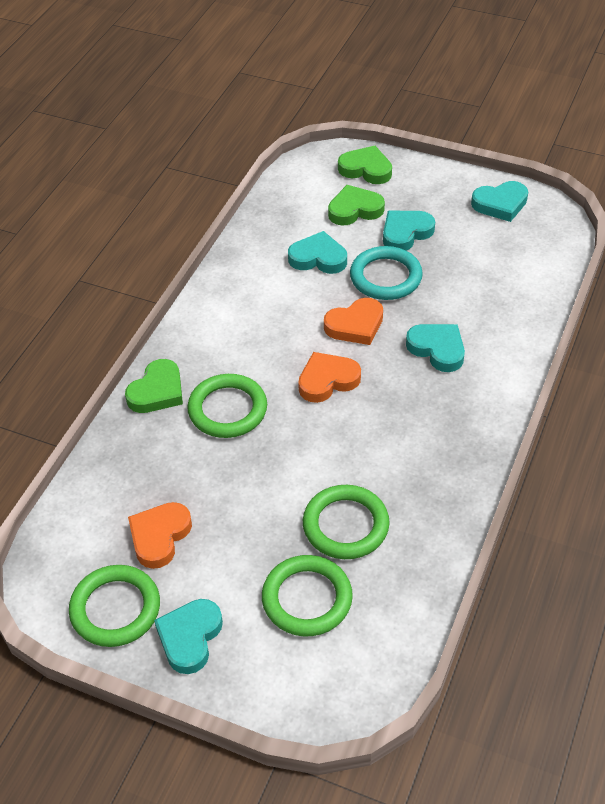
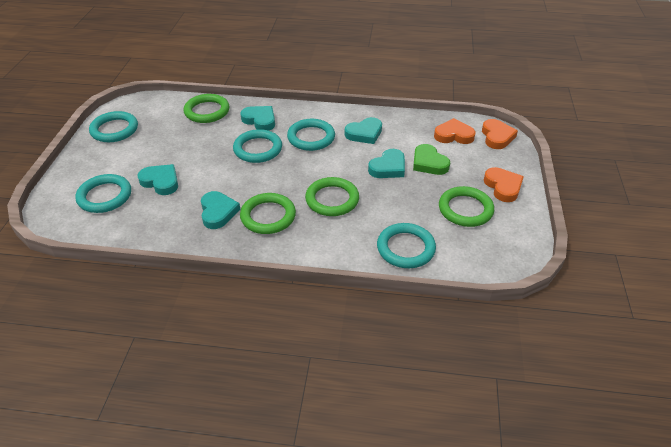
green heart: 3 -> 1
turquoise ring: 1 -> 5

